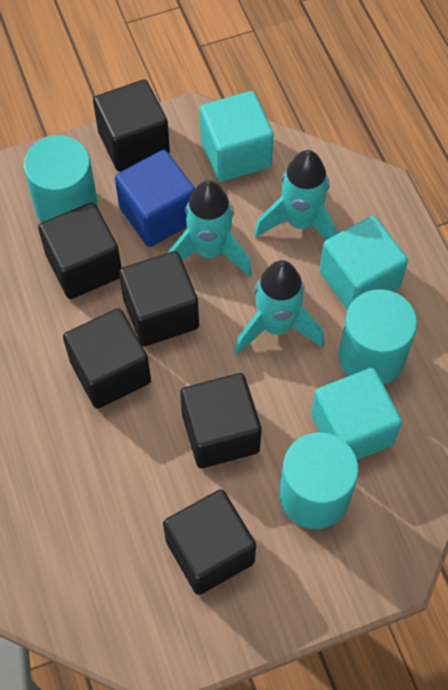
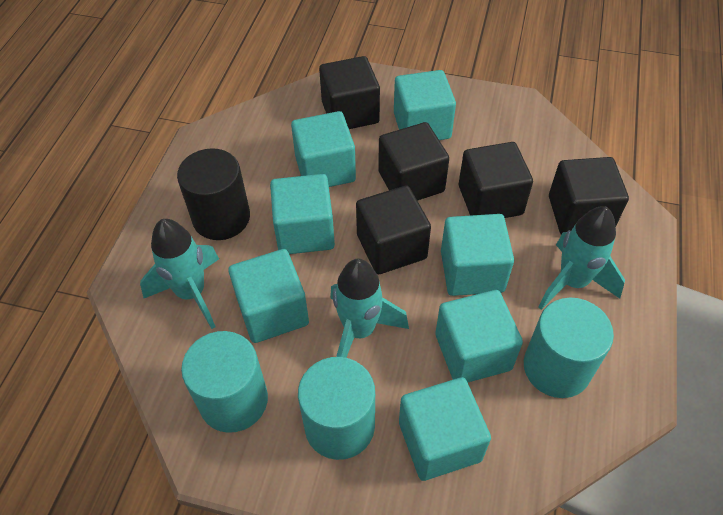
black cube: 6 -> 5
black cylinder: 0 -> 1
blue cube: 1 -> 0
turquoise cube: 3 -> 7

